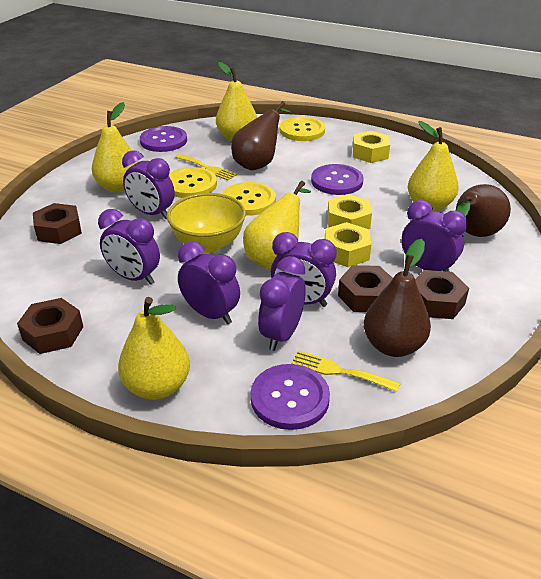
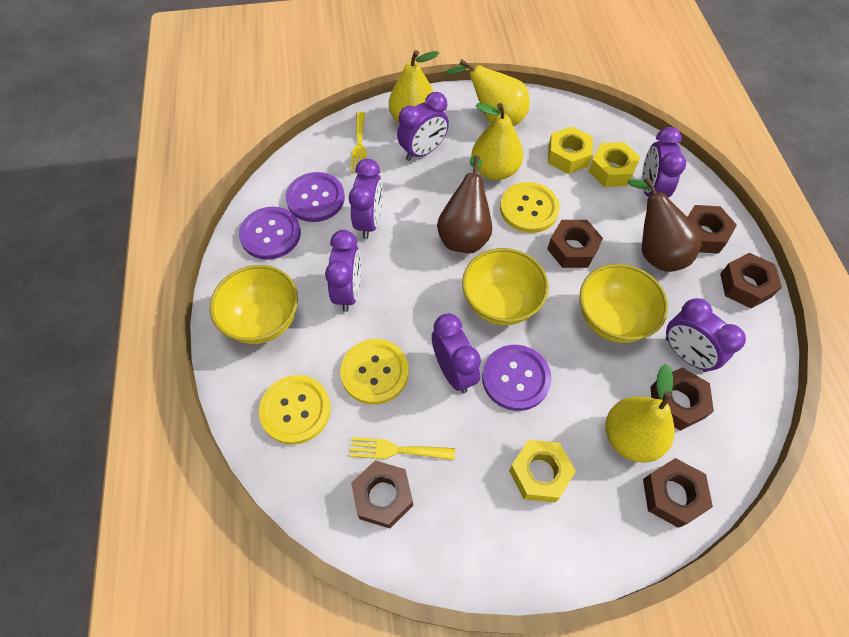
brown nut: 4 -> 6
brown pear: 3 -> 2
yellow bowl: 1 -> 3
yellow pear: 5 -> 4

